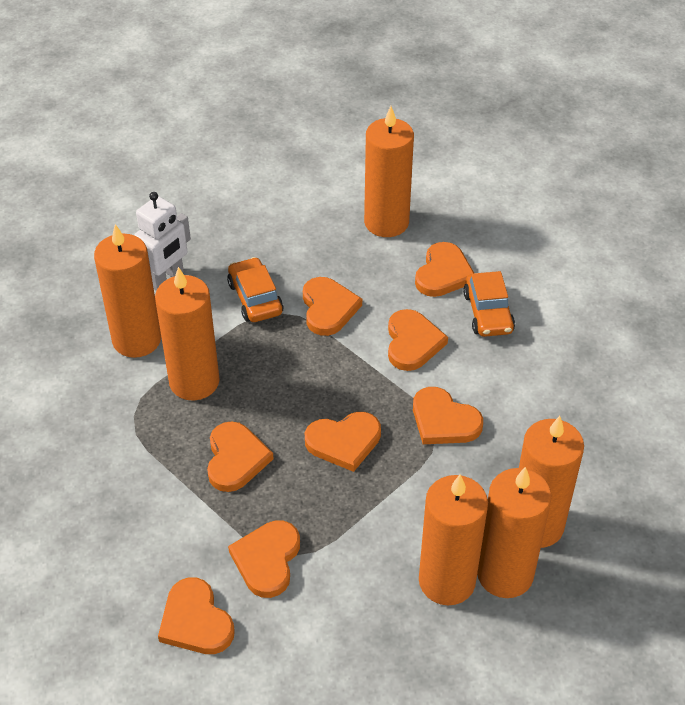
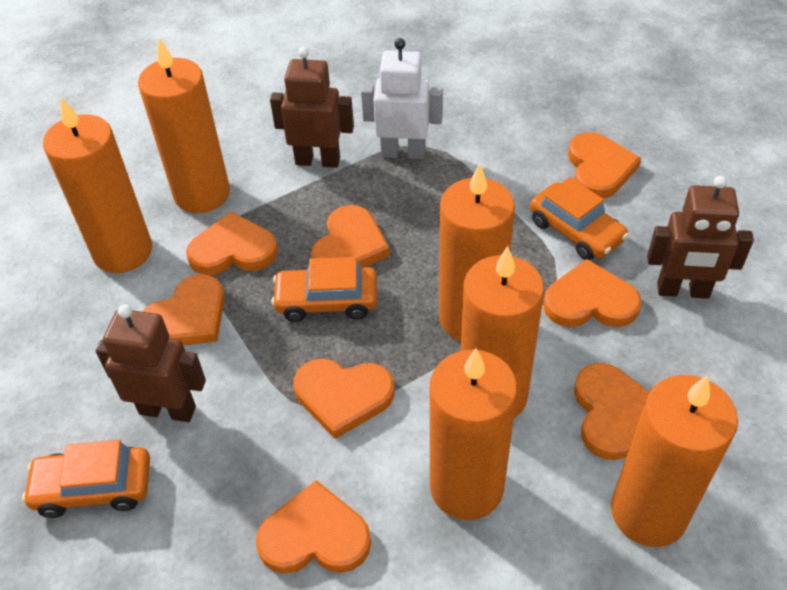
brown robot: 0 -> 3
orange car: 2 -> 3

